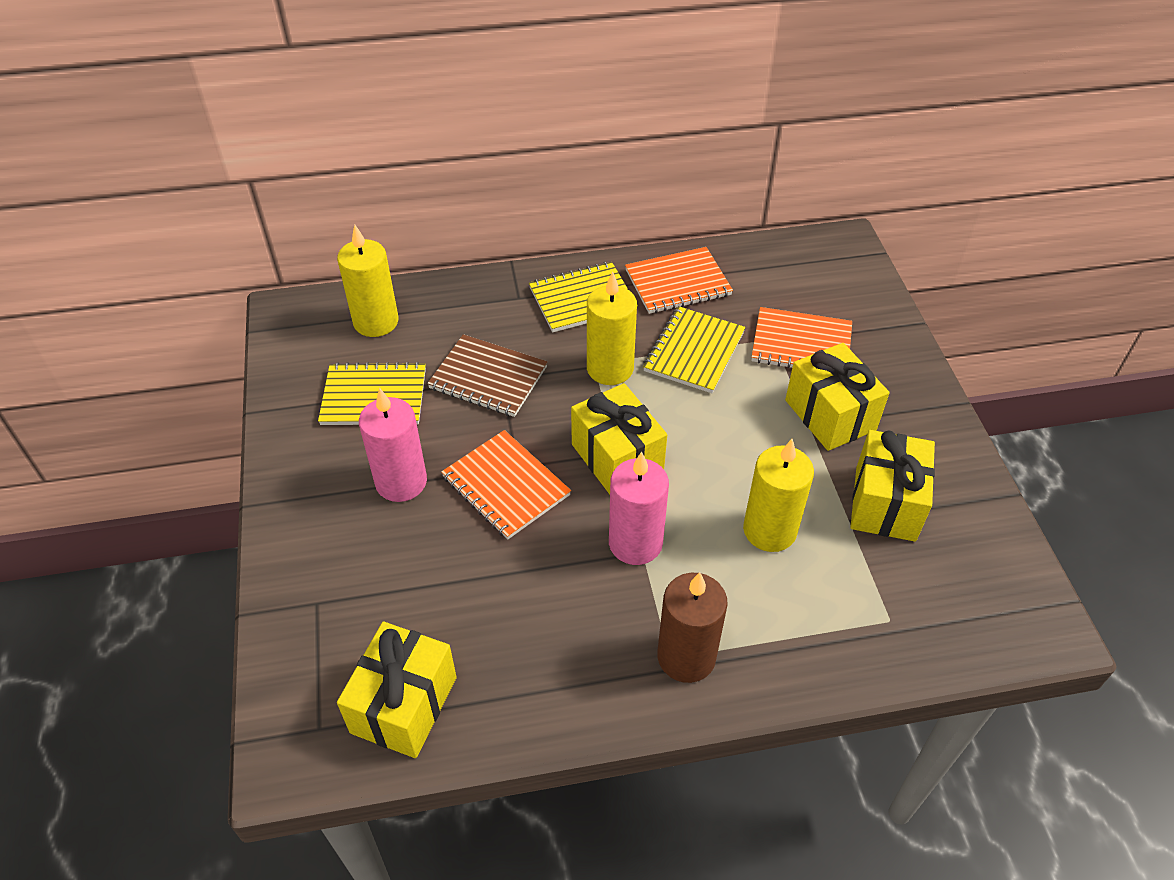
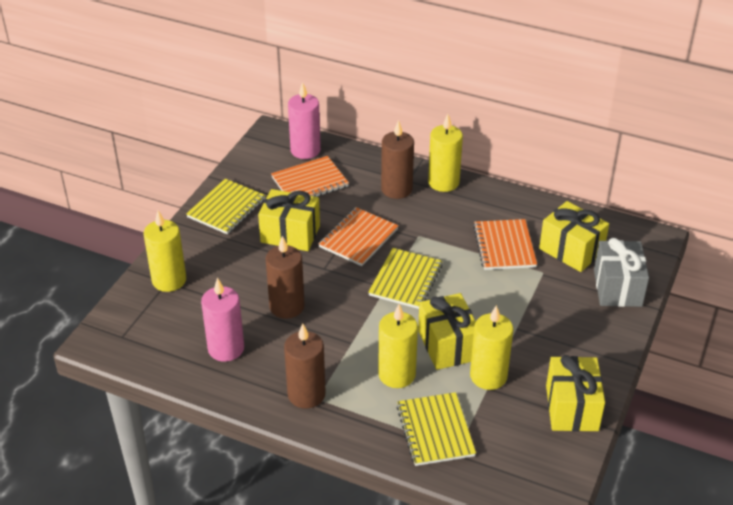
brown candle: 1 -> 3
brown notebook: 1 -> 0
grey gift: 0 -> 1
yellow candle: 3 -> 4

